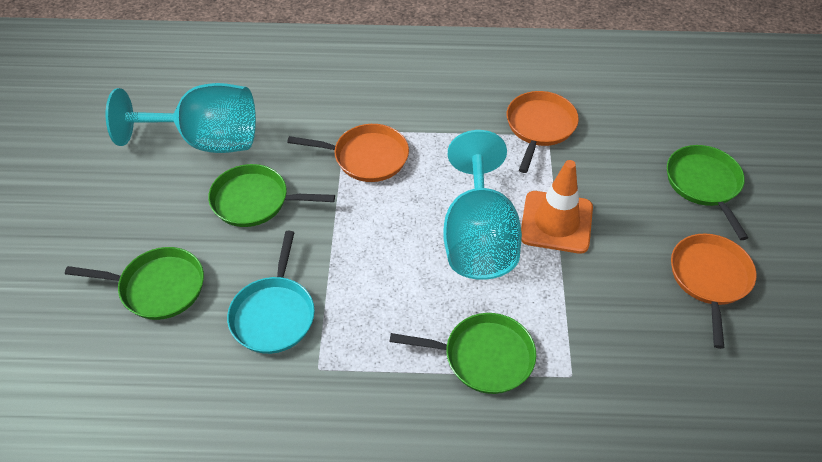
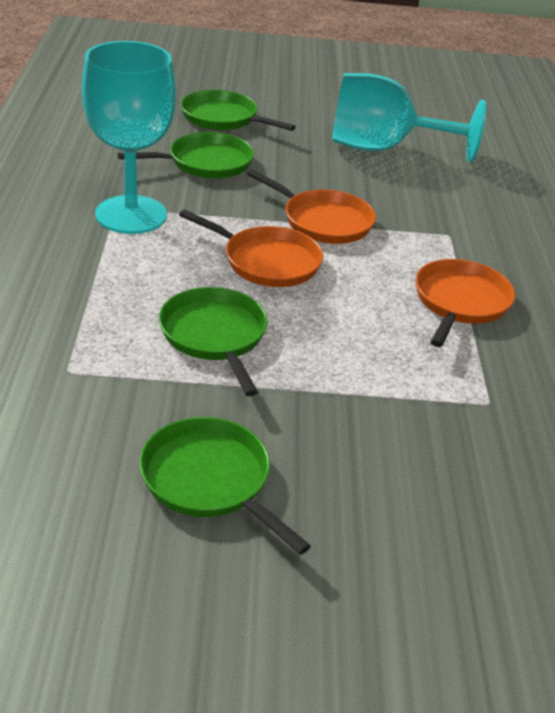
orange traffic cone: 1 -> 0
turquoise pan: 1 -> 0

